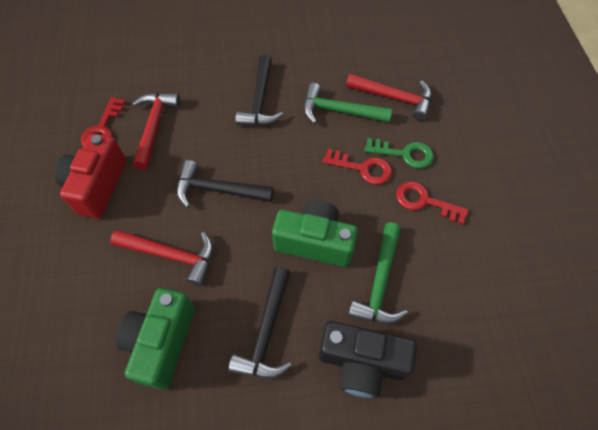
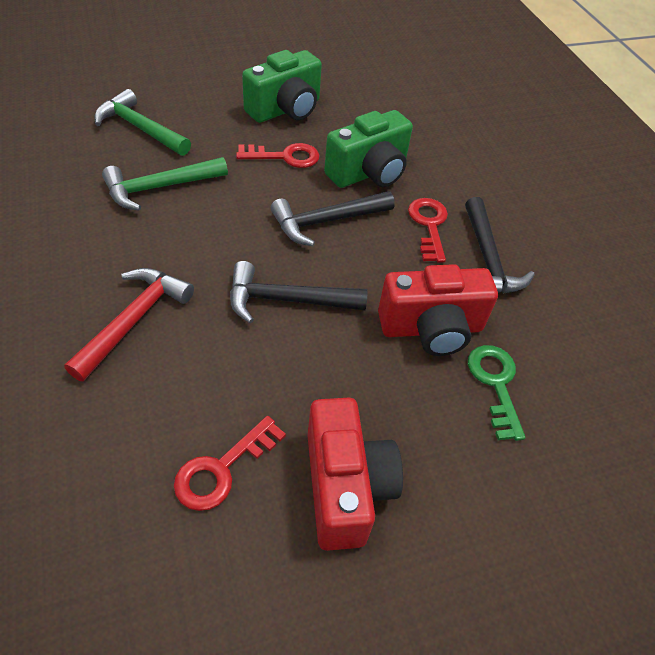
black camera: 1 -> 0
red camera: 1 -> 2
red hammer: 3 -> 1

